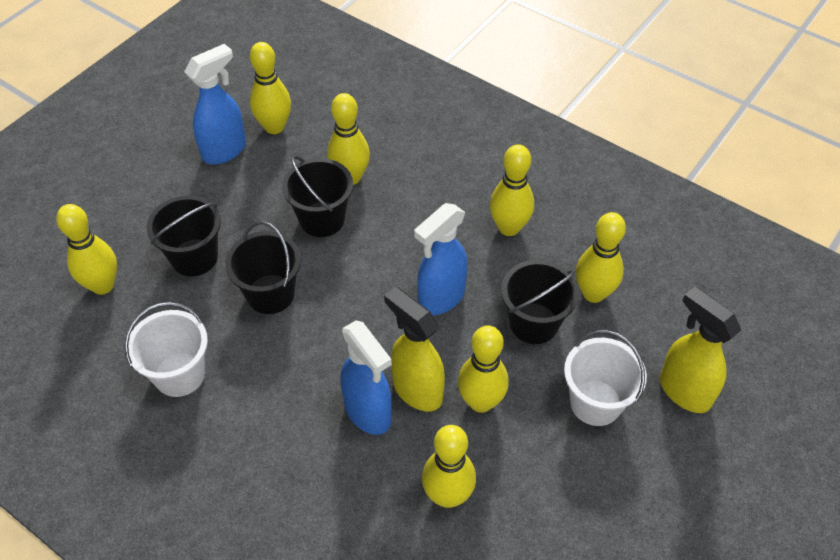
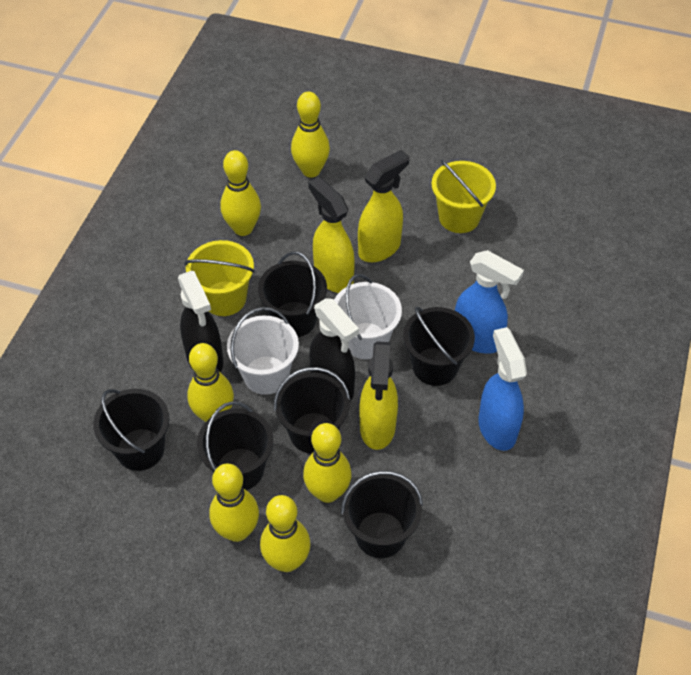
black bucket: 4 -> 6
black spray bottle: 0 -> 2
blue spray bottle: 3 -> 2
yellow bowling pin: 7 -> 6
yellow bucket: 0 -> 2
yellow spray bottle: 2 -> 3

